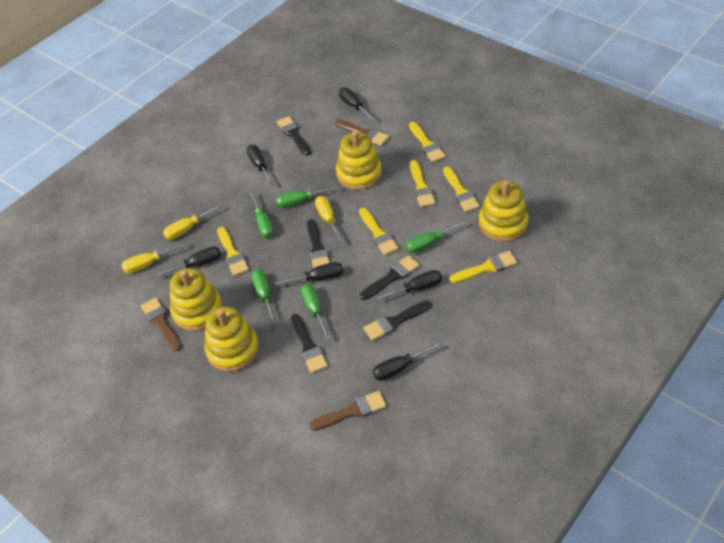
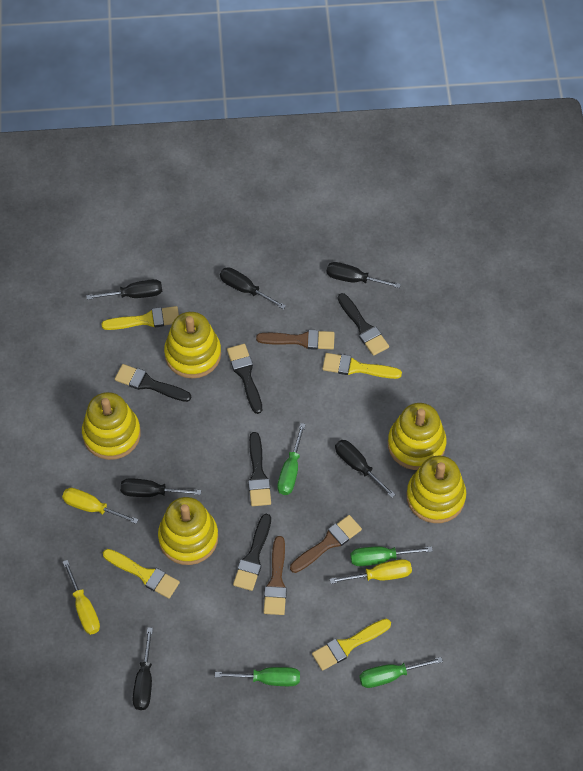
green screwdriver: 5 -> 4
yellow brush: 6 -> 4
yellow stacking toy: 4 -> 5

